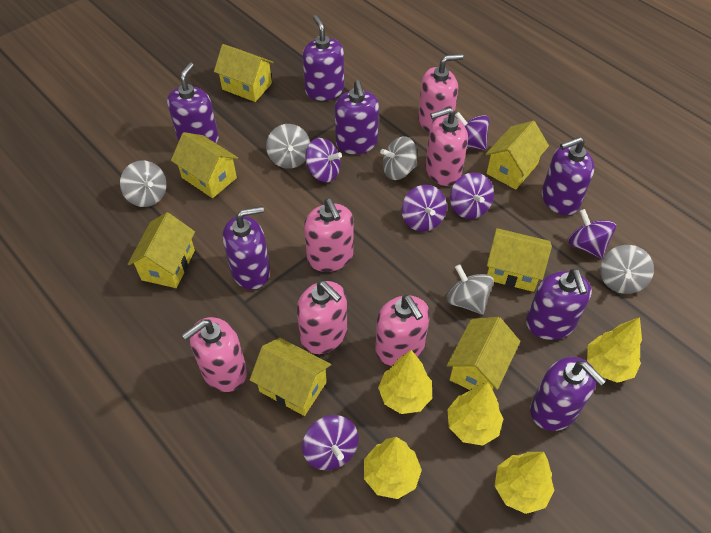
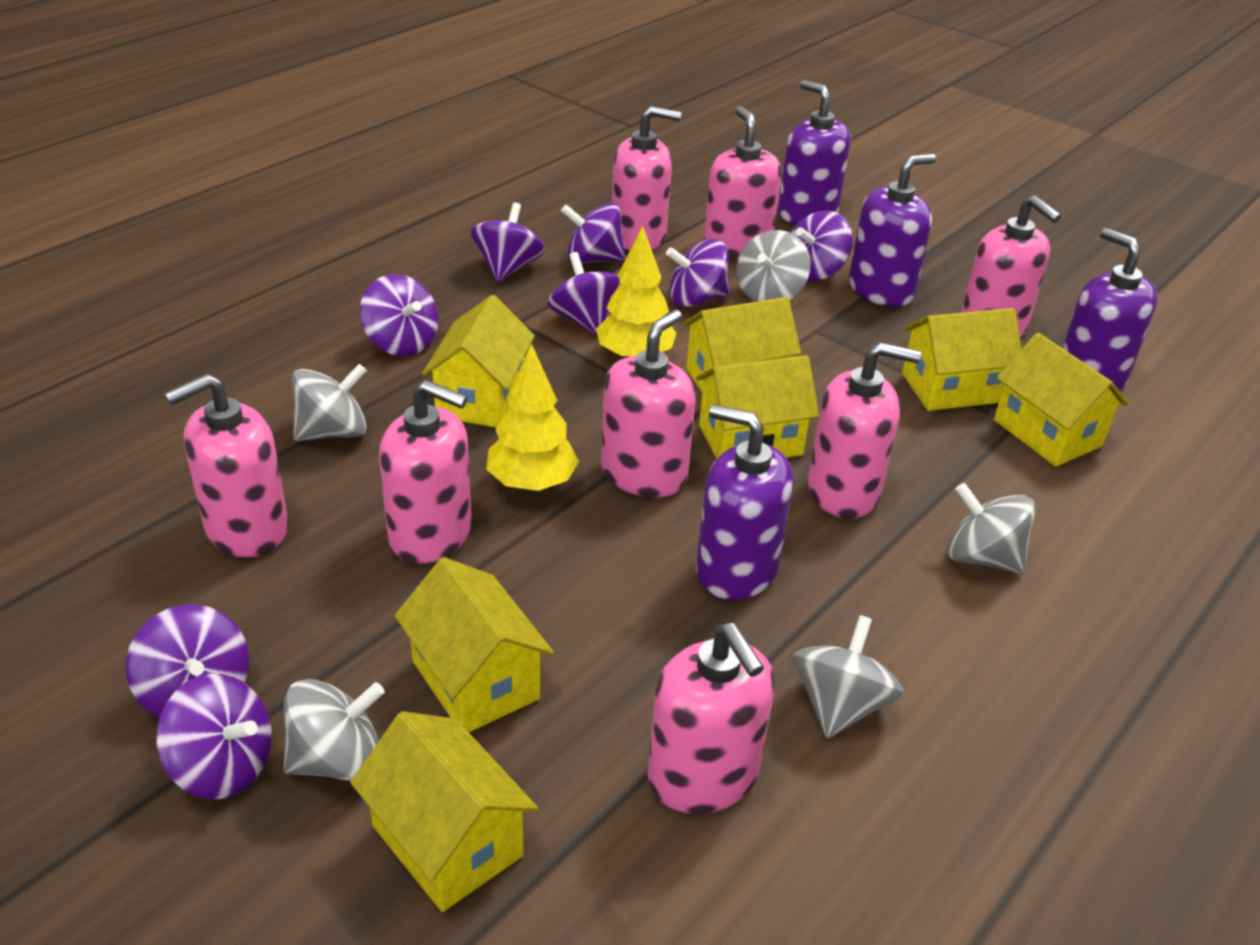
pink soap dispenser: 6 -> 8
purple soap dispenser: 7 -> 4
purple spinning top: 6 -> 8
yellow tree: 5 -> 2

